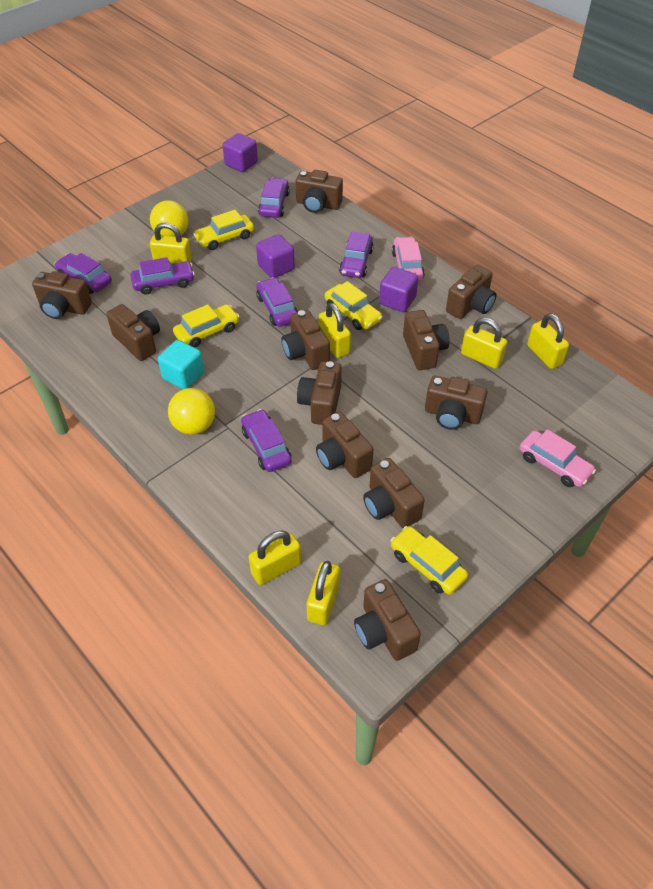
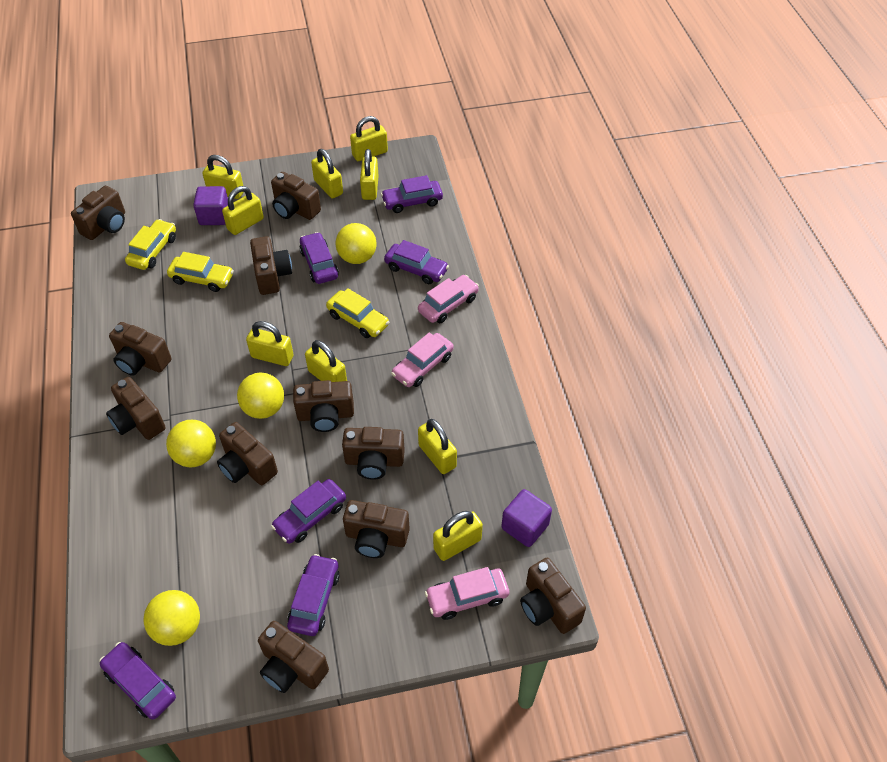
pink car: 2 -> 3
purple cube: 3 -> 2
turquoise cube: 1 -> 0
yellow ball: 2 -> 4
yellow car: 4 -> 3
yellow padlock: 6 -> 9

